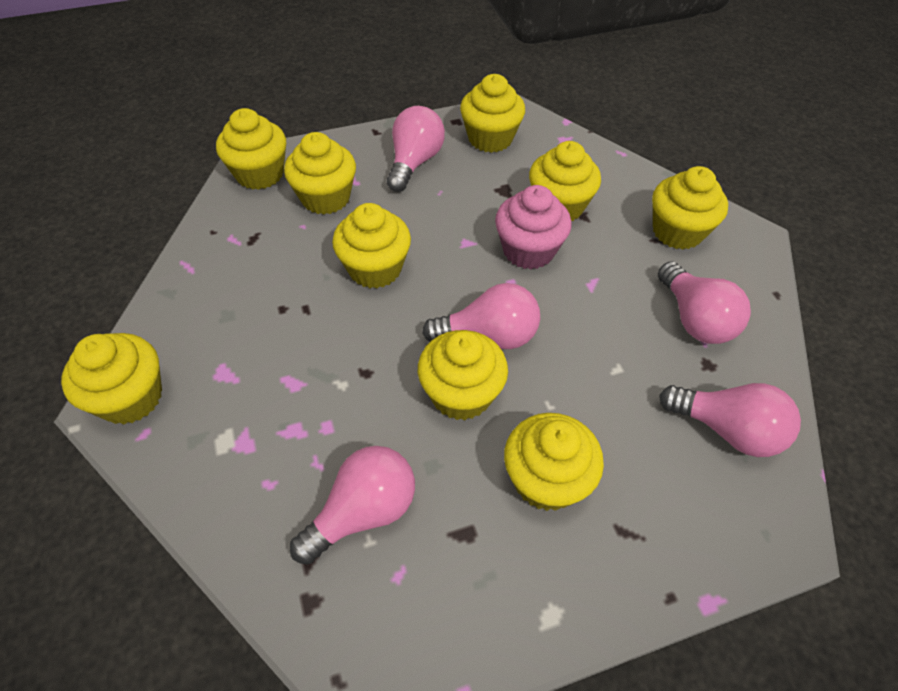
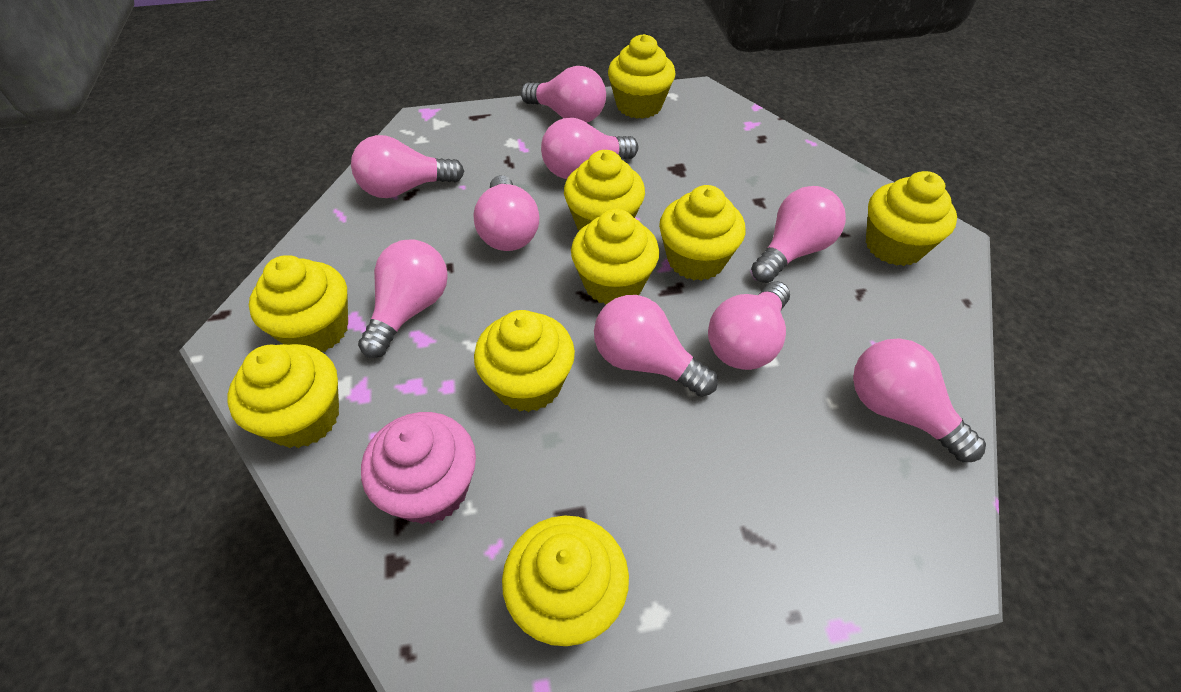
pink light bulb: 5 -> 9

